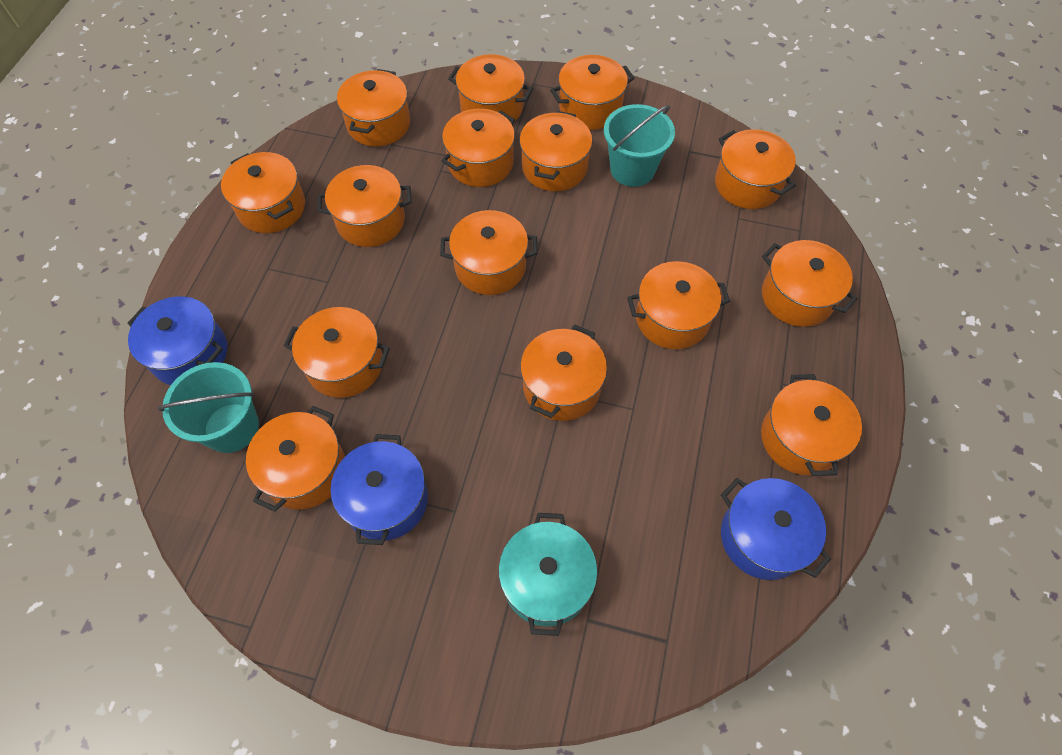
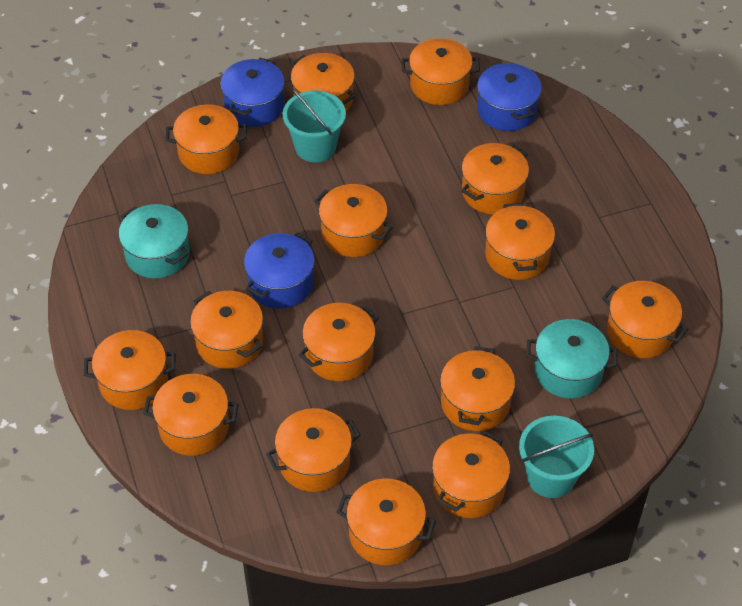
turquoise pot: 1 -> 2

